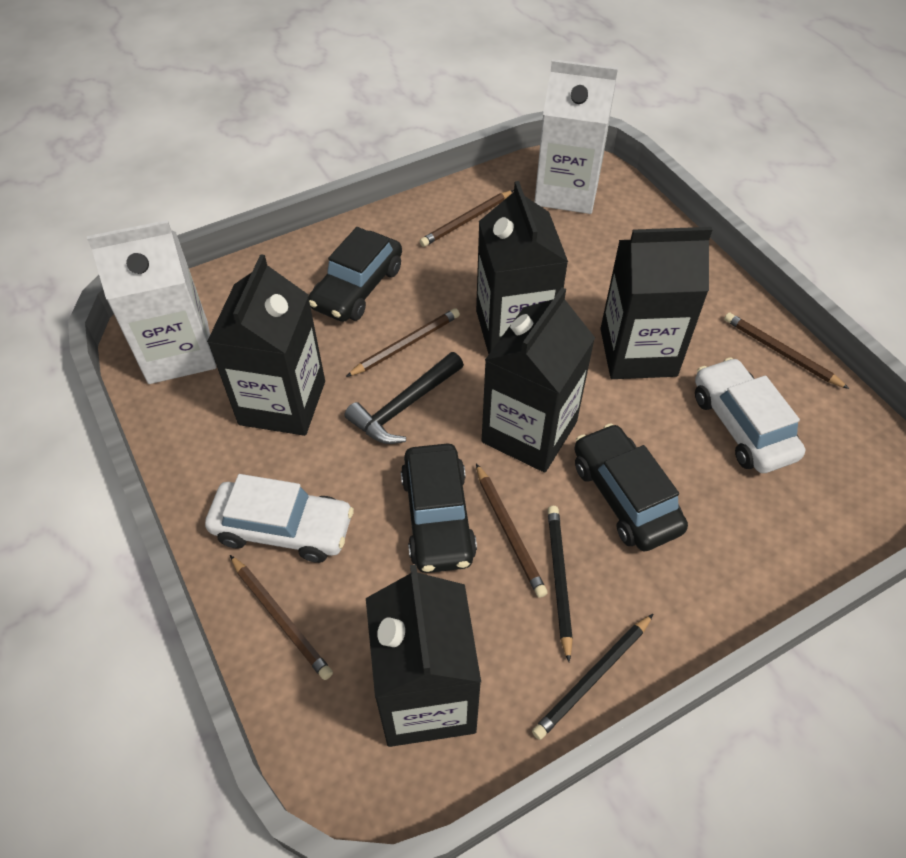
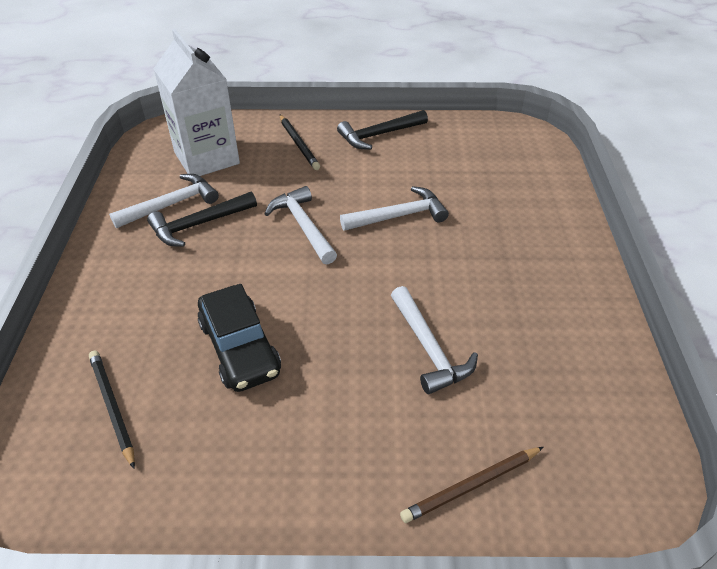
black car: 3 -> 1
black carton: 5 -> 0
black hammer: 1 -> 2
brown pencil: 5 -> 1
white car: 2 -> 0
white carton: 2 -> 1
white hammer: 0 -> 4

